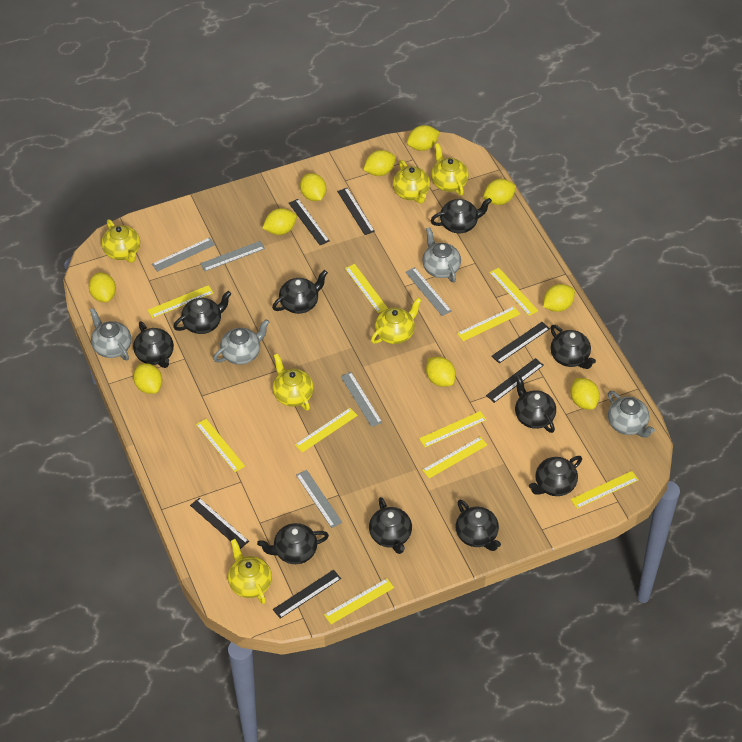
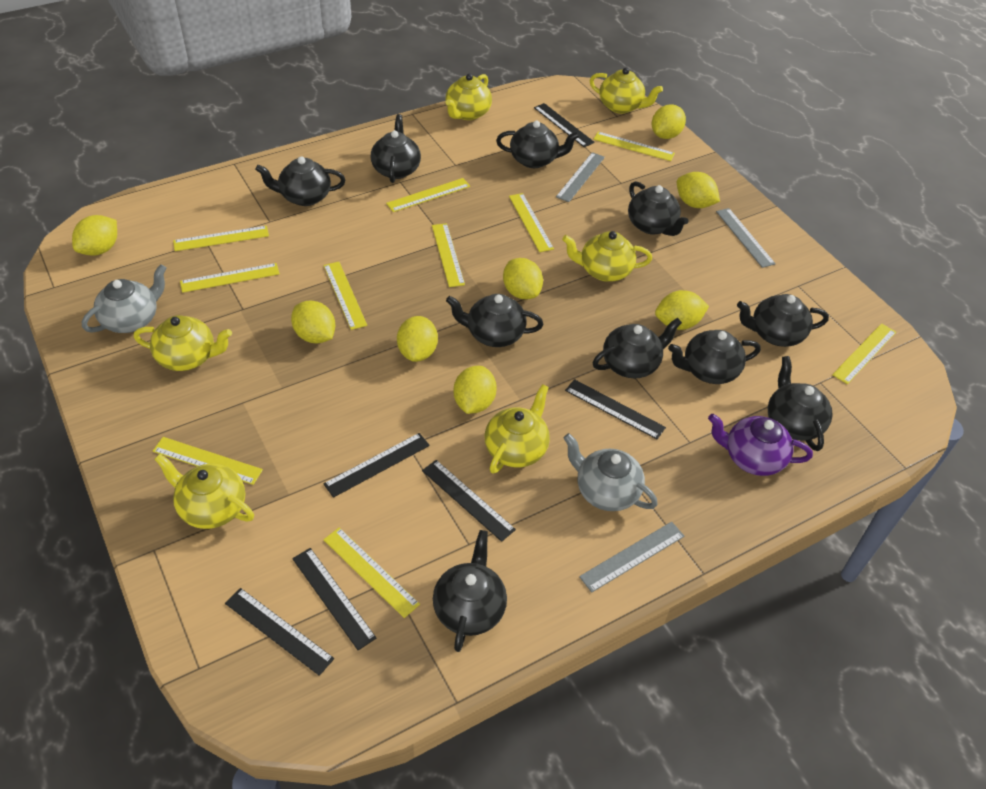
grey ruler: 5 -> 3
grey teapot: 4 -> 2
purple teapot: 0 -> 1
yellow lemon: 10 -> 8

